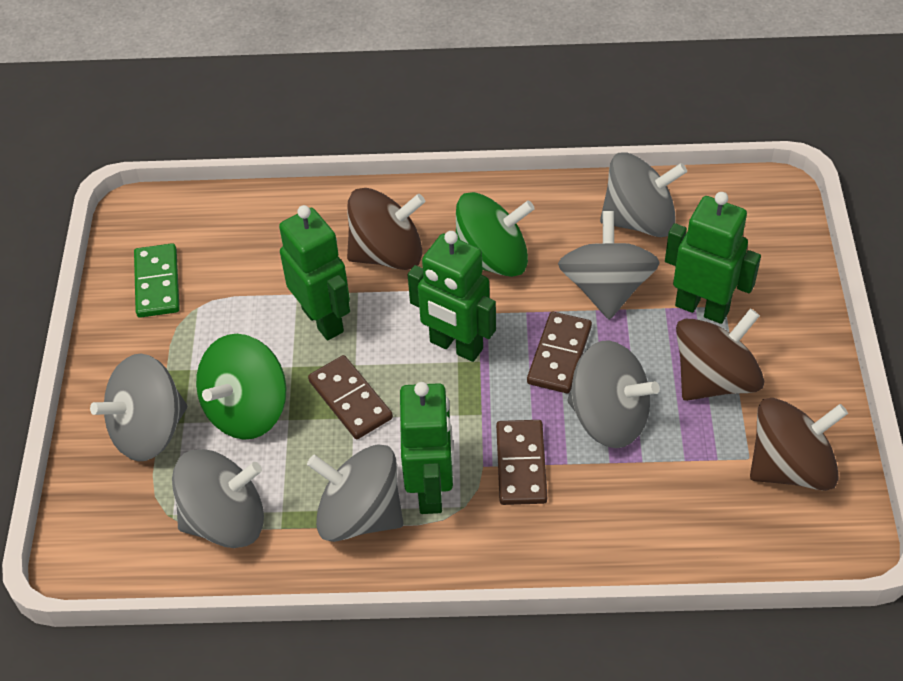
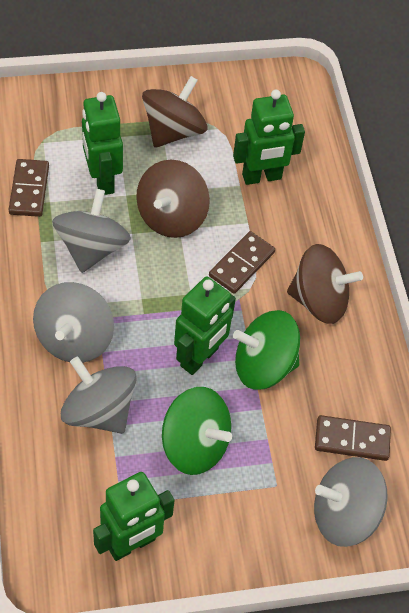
green domino: 1 -> 0
grey spinning top: 6 -> 4

